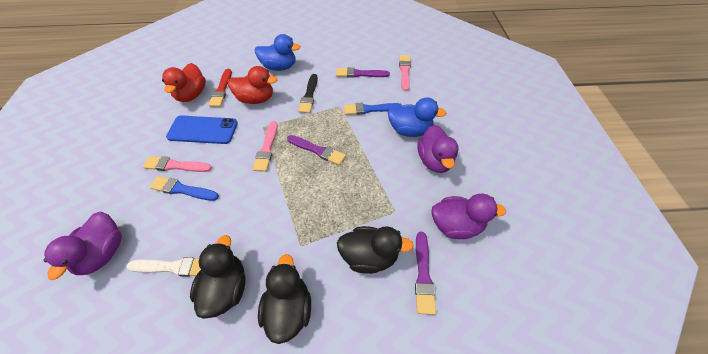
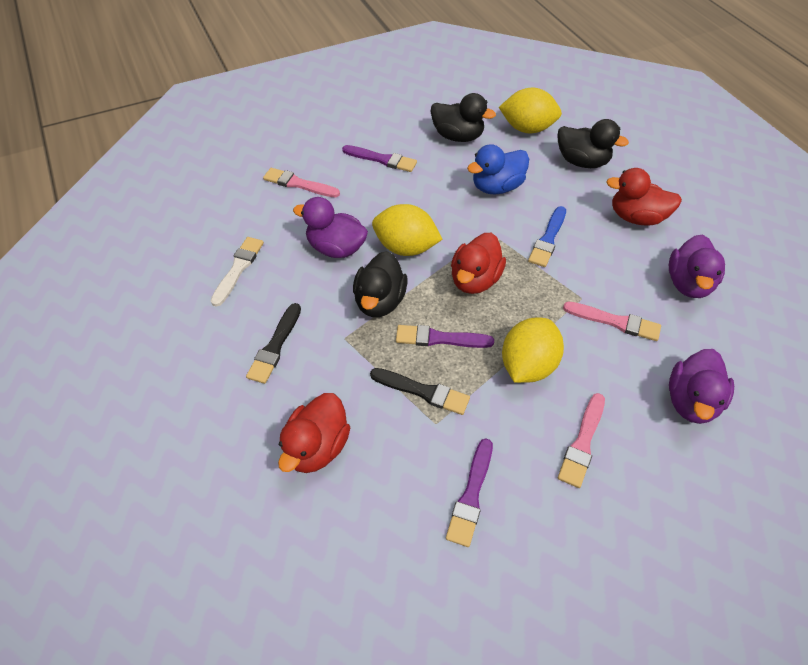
black brush: 1 -> 2
blue brush: 2 -> 1
blue duck: 2 -> 1
blue phone: 1 -> 0
red brush: 1 -> 0
red duck: 2 -> 3
yellow lemon: 0 -> 3

